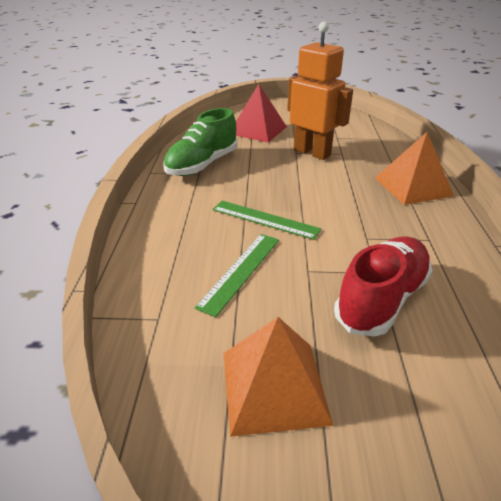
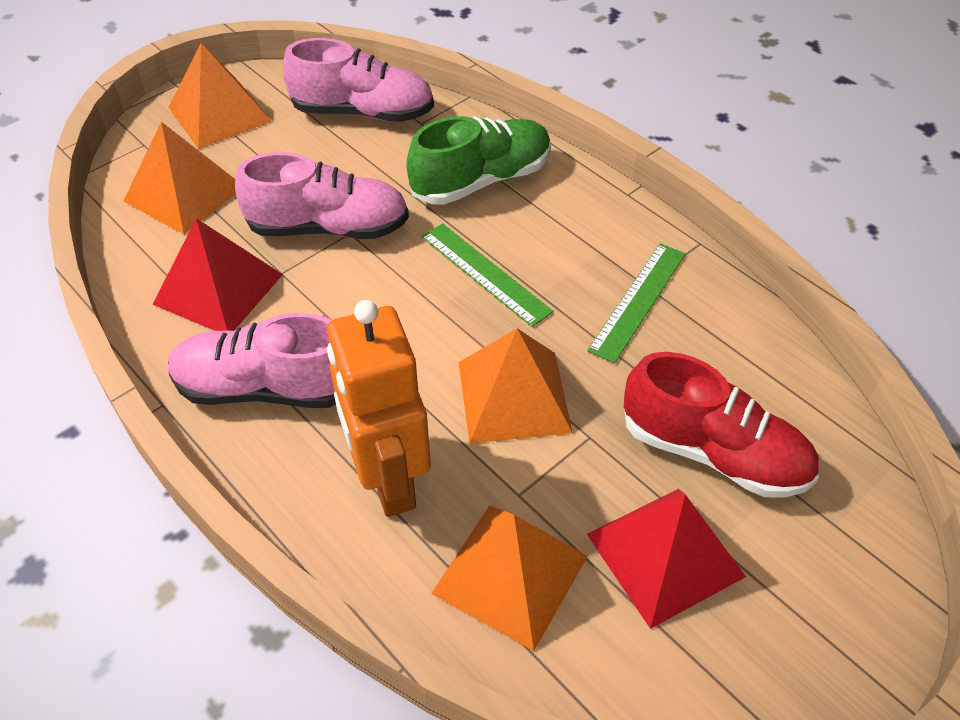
orange pyramid: 2 -> 4
pink shoe: 0 -> 3
red pyramid: 1 -> 2

